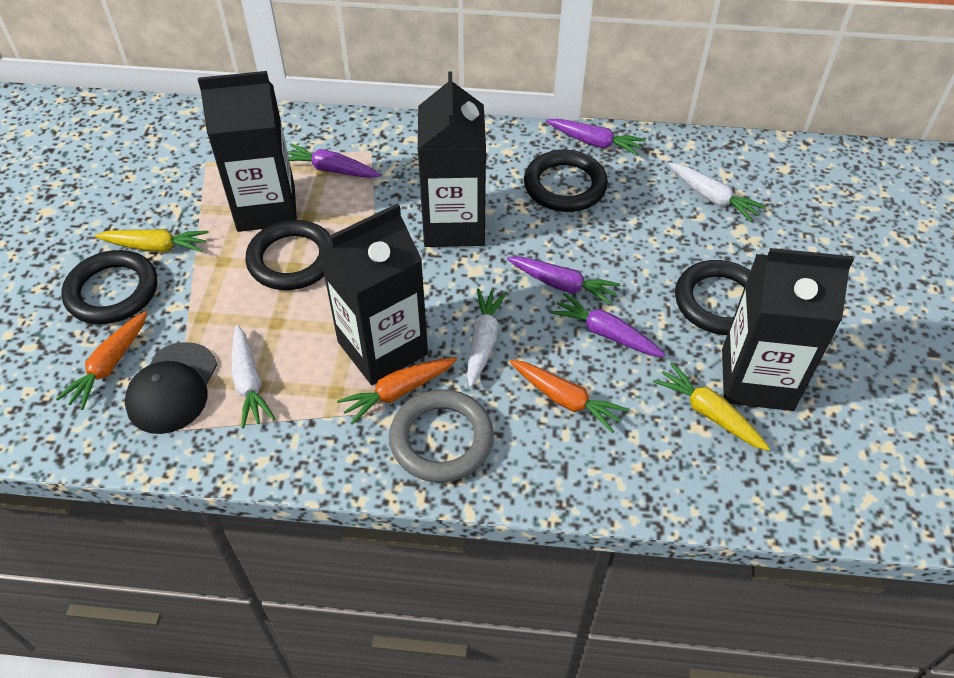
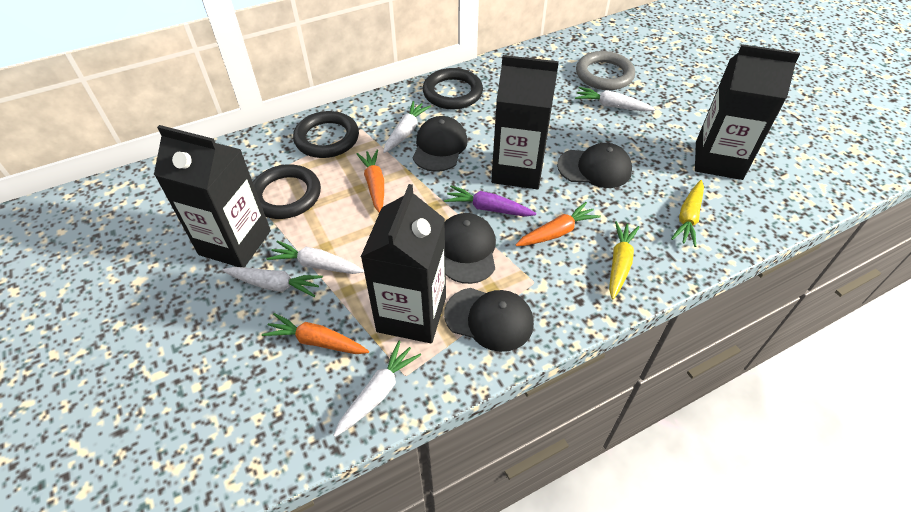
black cap: 1 -> 4
black ring: 4 -> 3
purple carrot: 4 -> 1
white carrot: 3 -> 5

